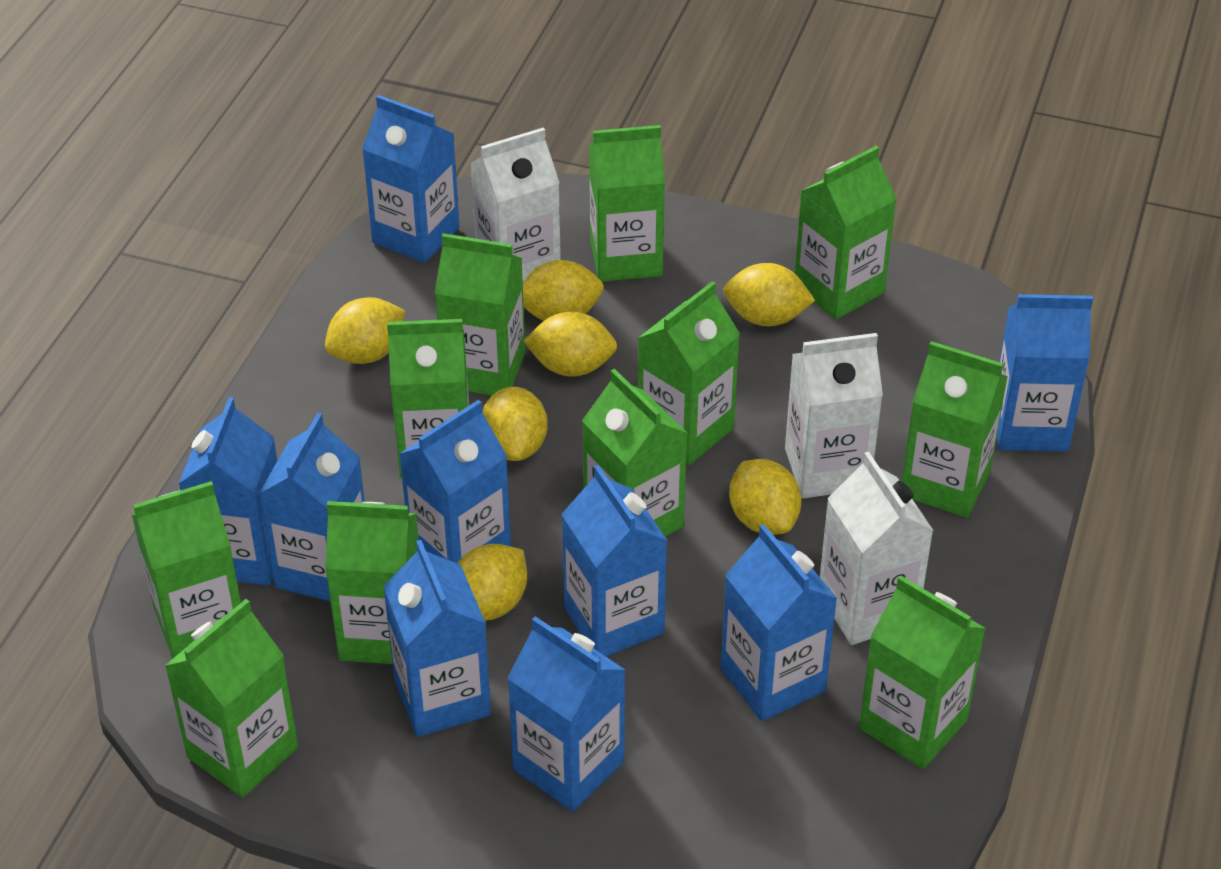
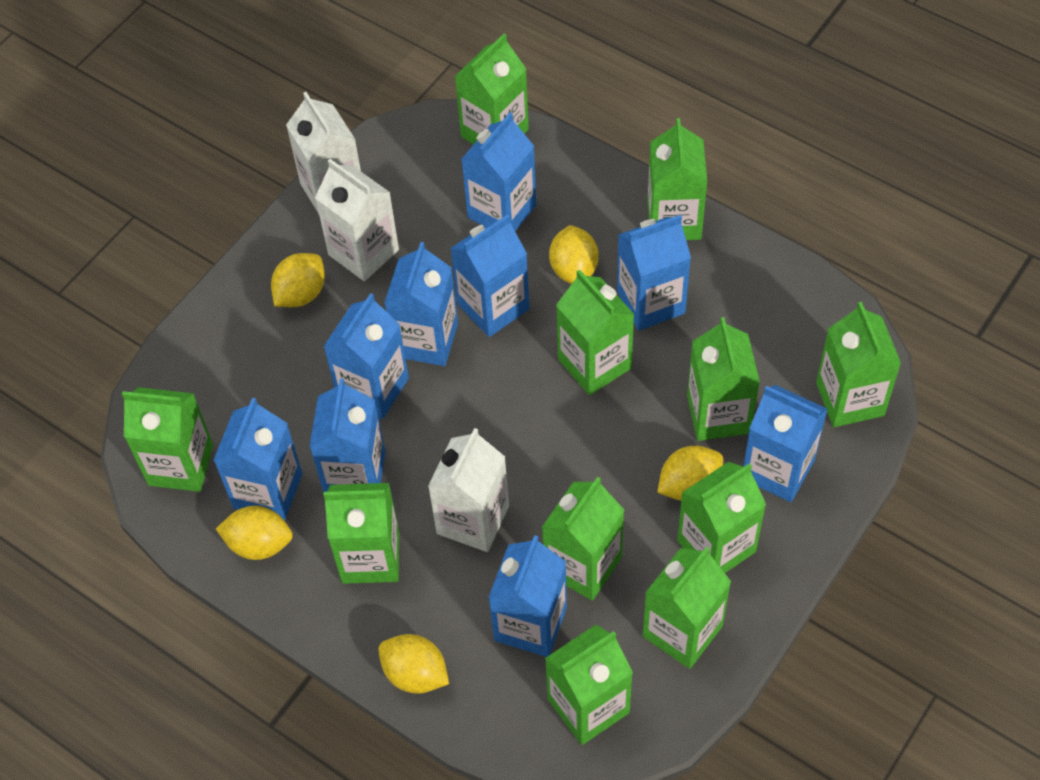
yellow lemon: 7 -> 5

